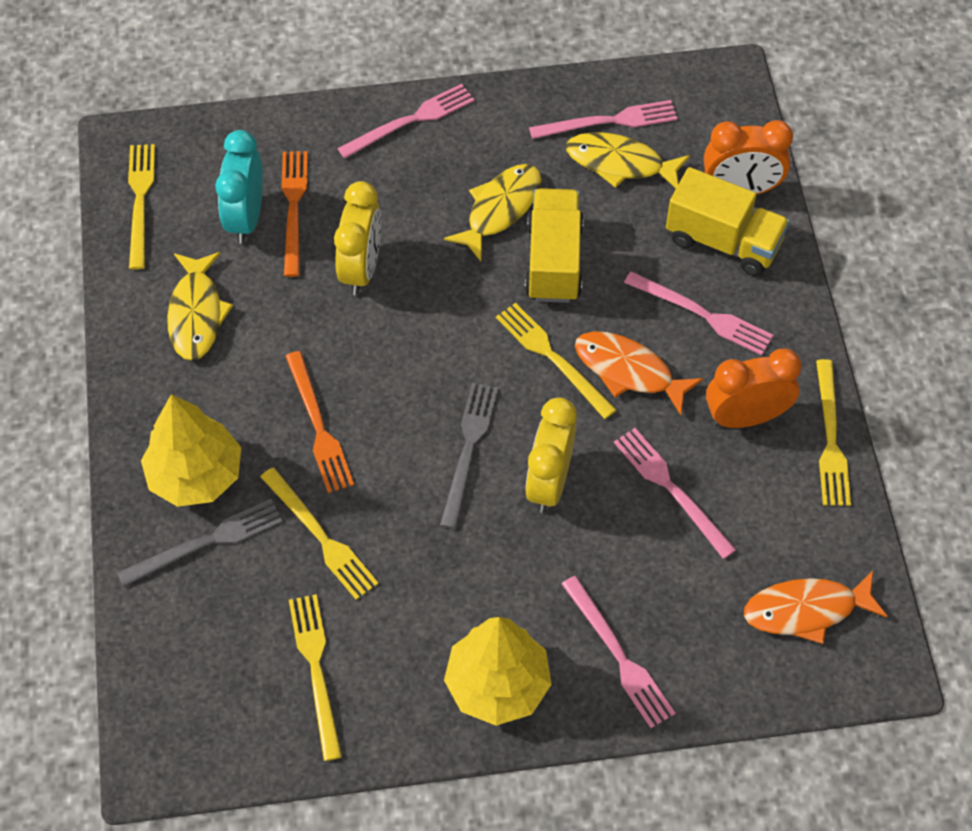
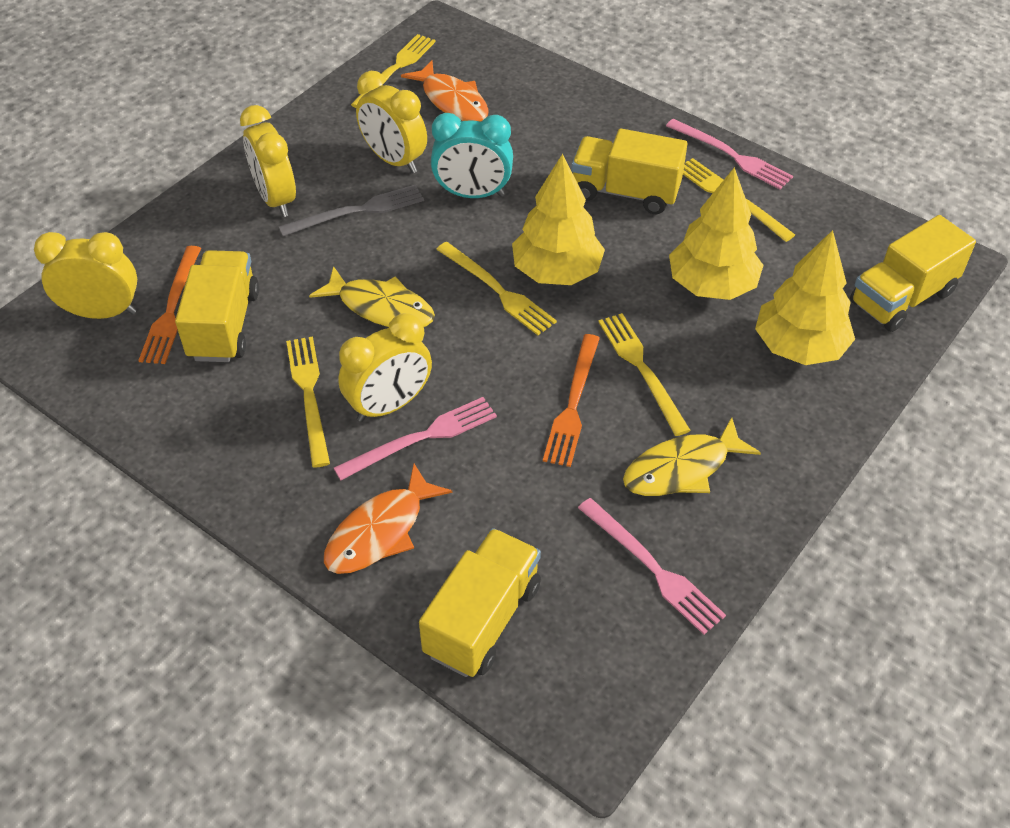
grey fork: 2 -> 1
orange clock: 2 -> 0
pink fork: 5 -> 3
yellow clock: 2 -> 4
yellow fish: 3 -> 2
yellow tree: 2 -> 3
yellow truck: 2 -> 4

